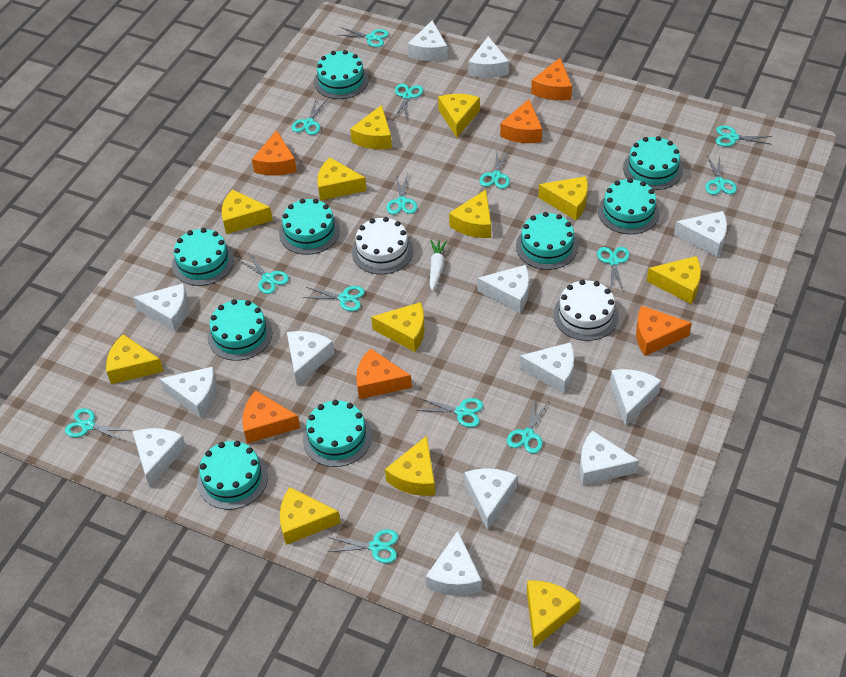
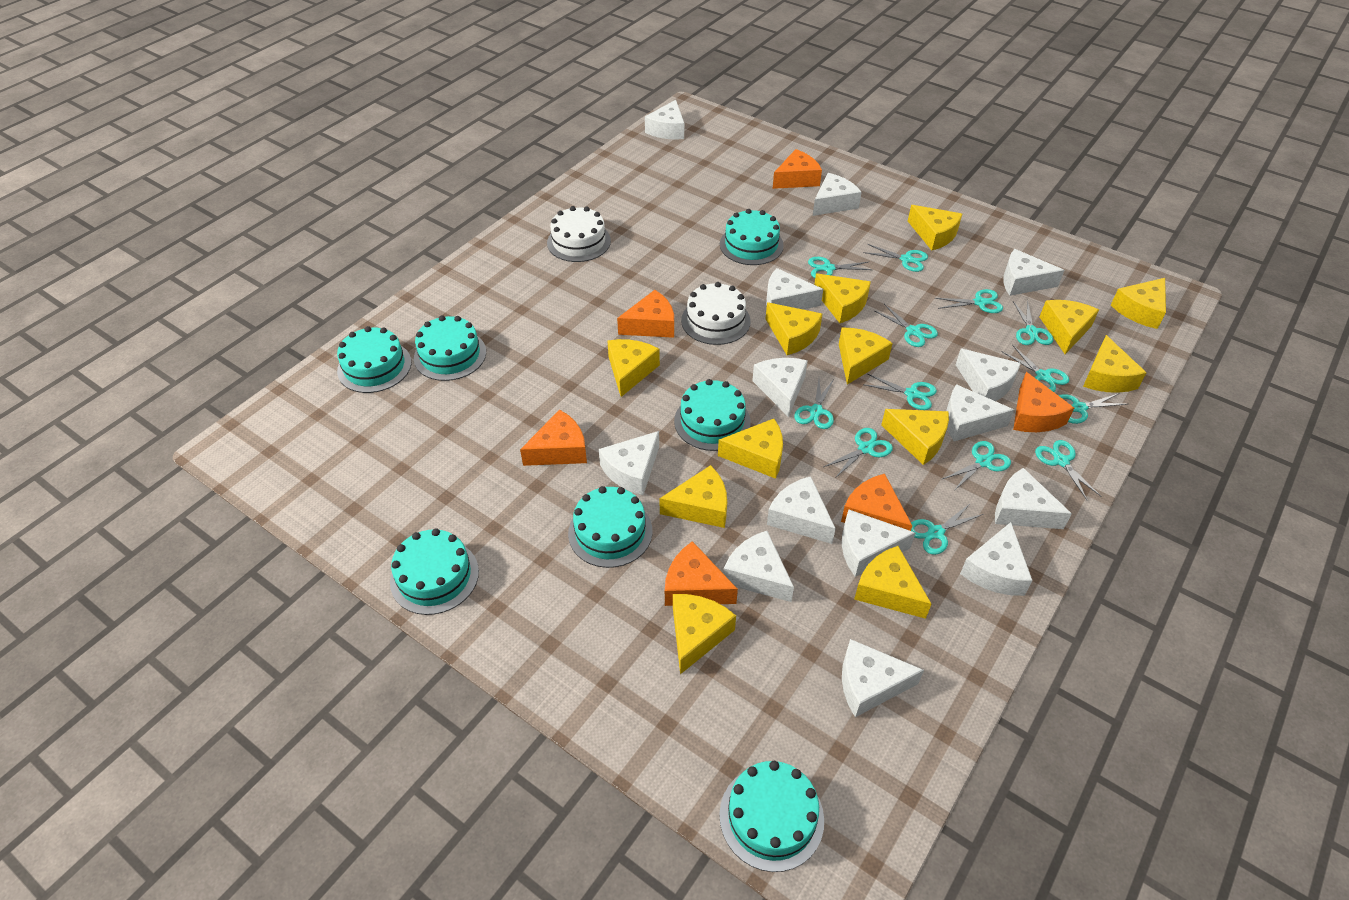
turquoise cake: 9 -> 7
turquoise scissors: 14 -> 13
white carrot: 1 -> 0
white cheese: 13 -> 14
yellow cheese: 12 -> 13

